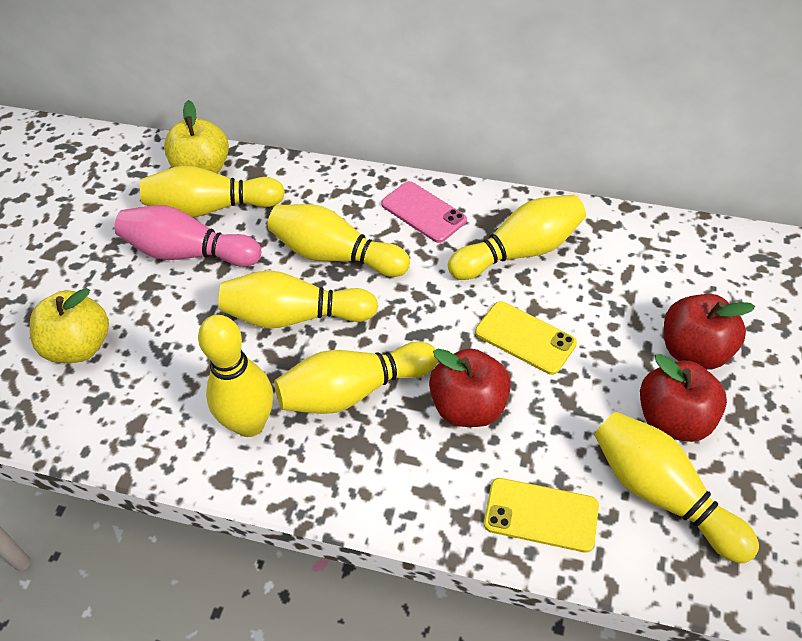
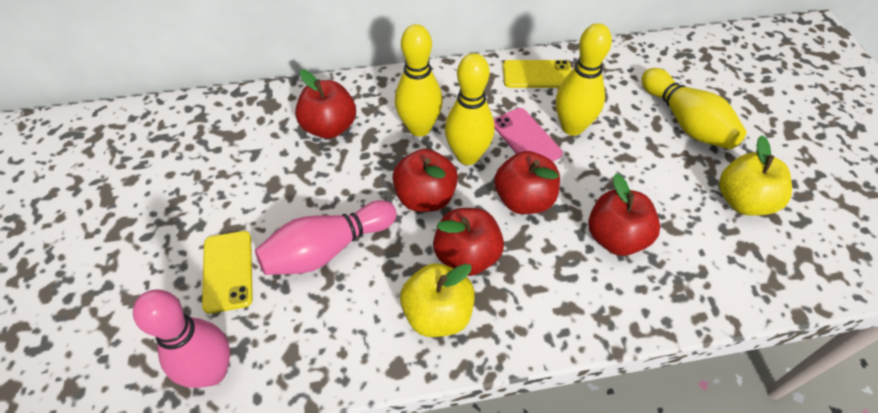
pink bowling pin: 1 -> 2
red apple: 3 -> 5
yellow bowling pin: 7 -> 4

